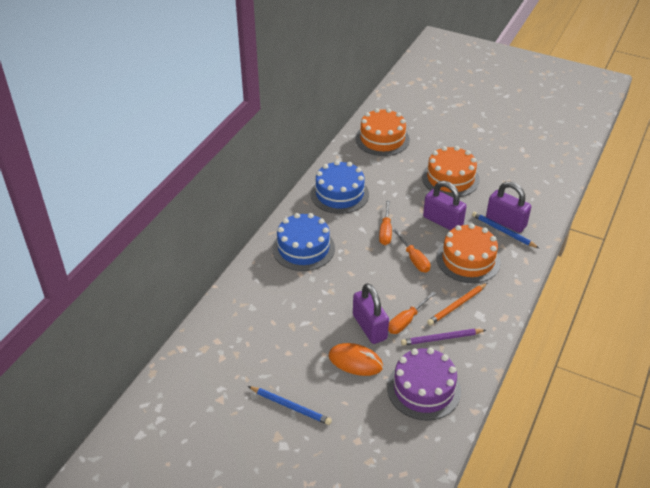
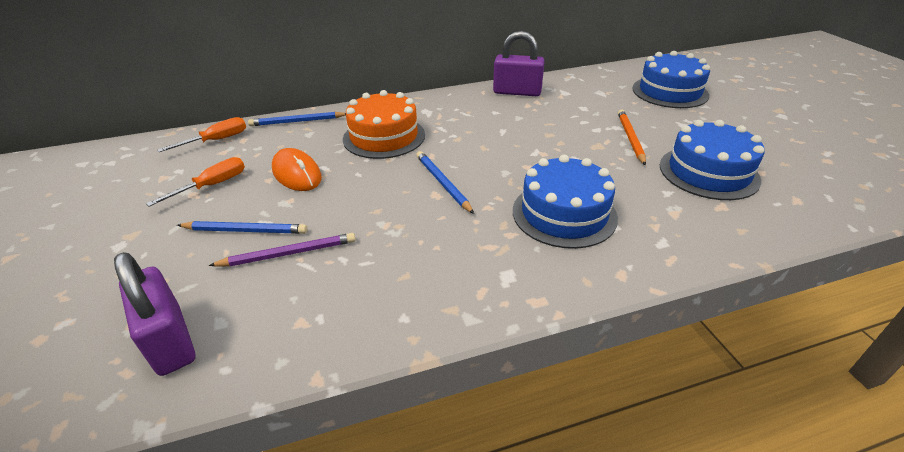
blue cake: 2 -> 3
blue pencil: 2 -> 3
orange cake: 3 -> 1
orange screwdriver: 3 -> 2
purple cake: 1 -> 0
purple padlock: 3 -> 2

